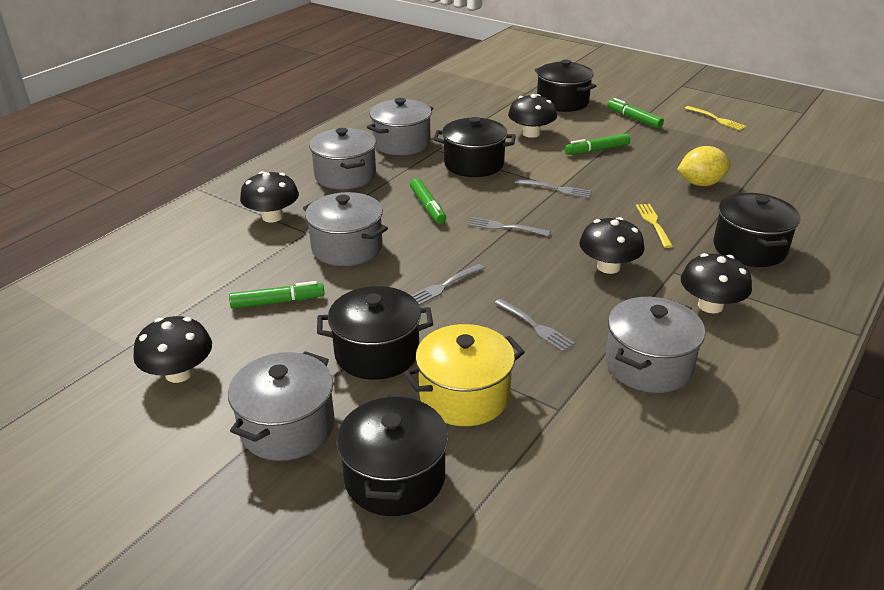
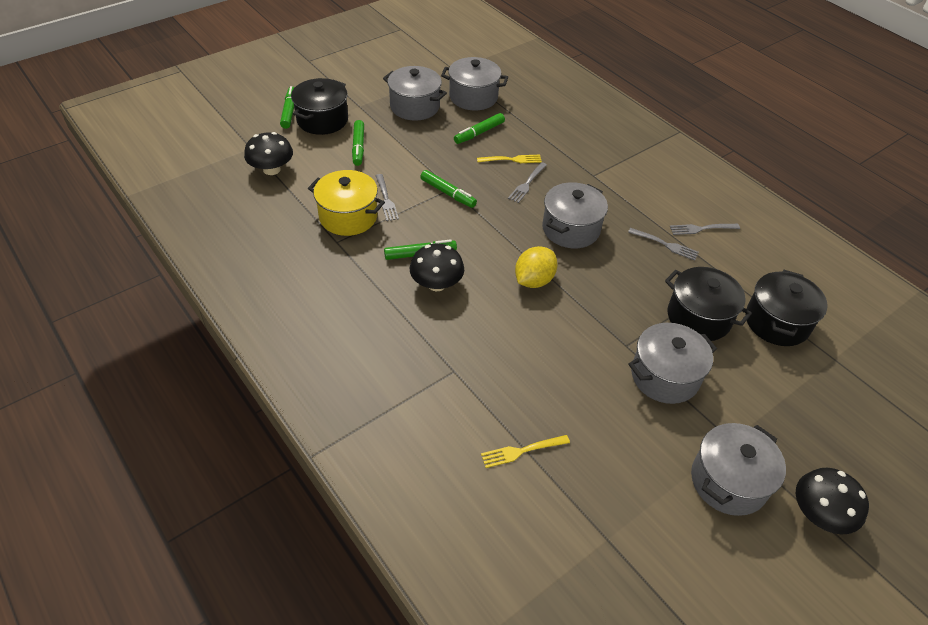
black mushroom: 5 -> 3
black pot: 5 -> 3
green marker: 4 -> 5

